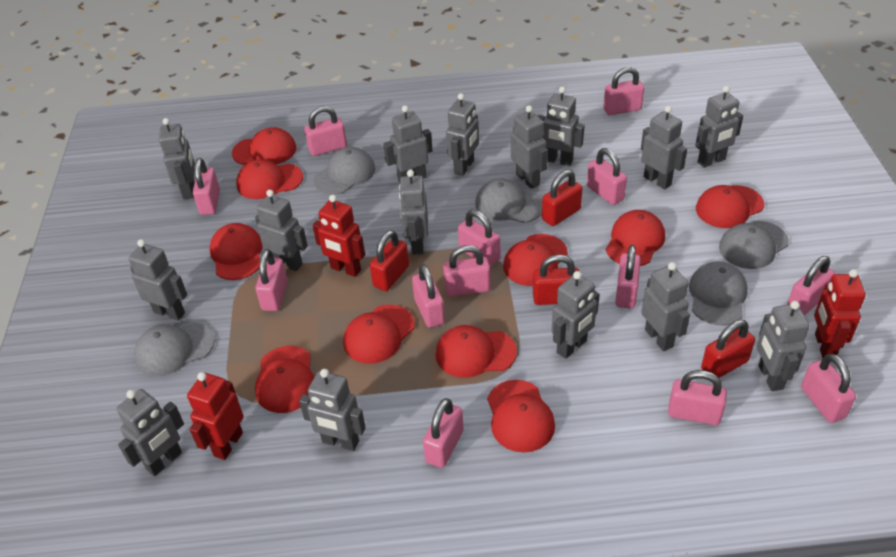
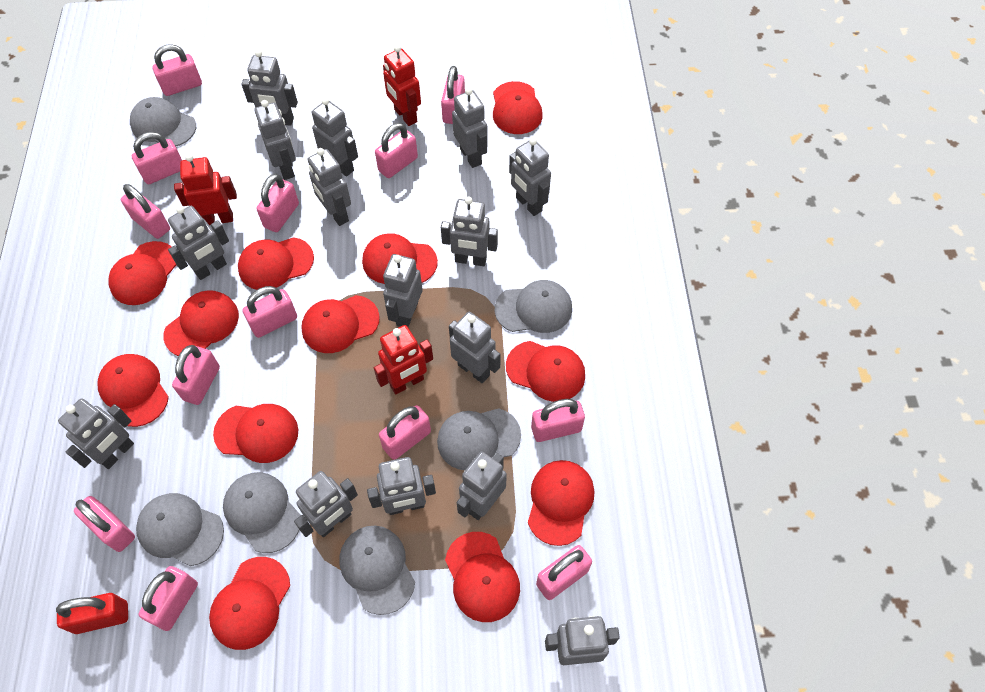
grey cap: 5 -> 6
red cap: 10 -> 12
red padlock: 4 -> 1

